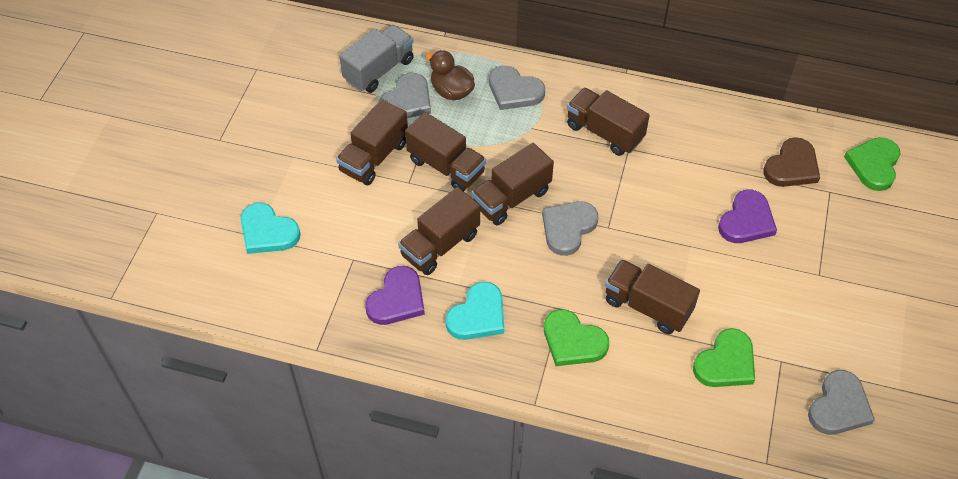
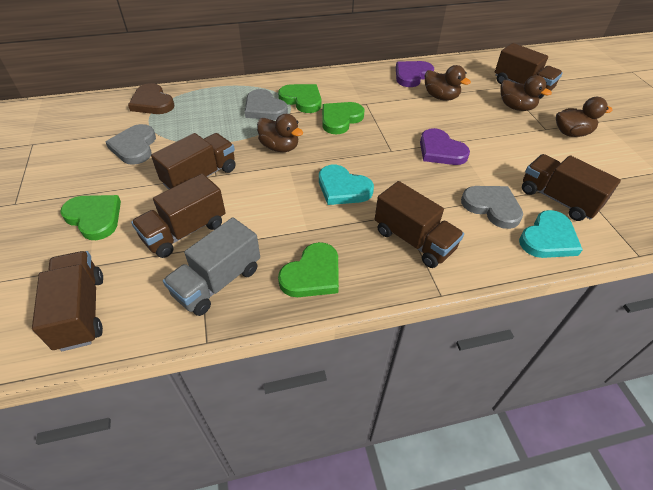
brown duck: 1 -> 4
green heart: 3 -> 4
grey heart: 4 -> 3

